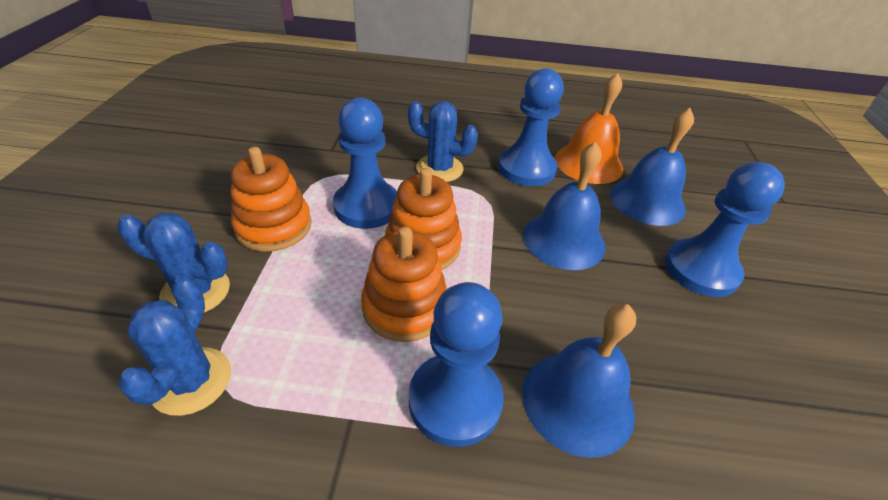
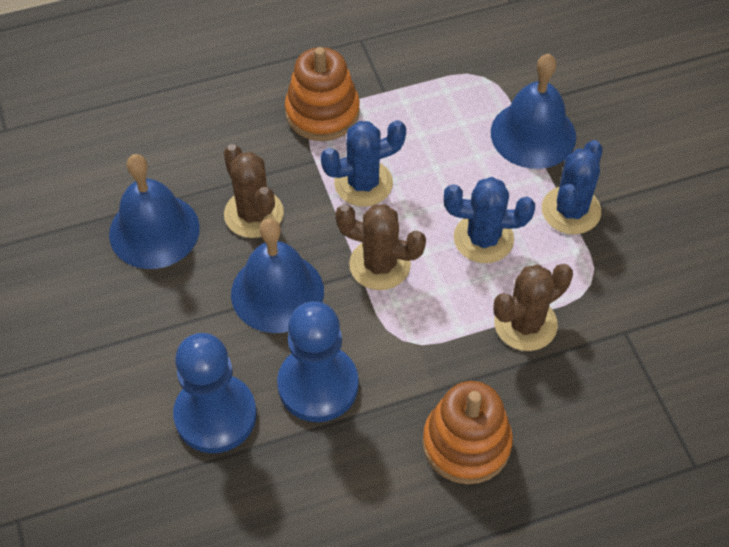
blue pawn: 4 -> 2
brown cactus: 0 -> 3
orange bell: 1 -> 0
orange stacking toy: 3 -> 2

